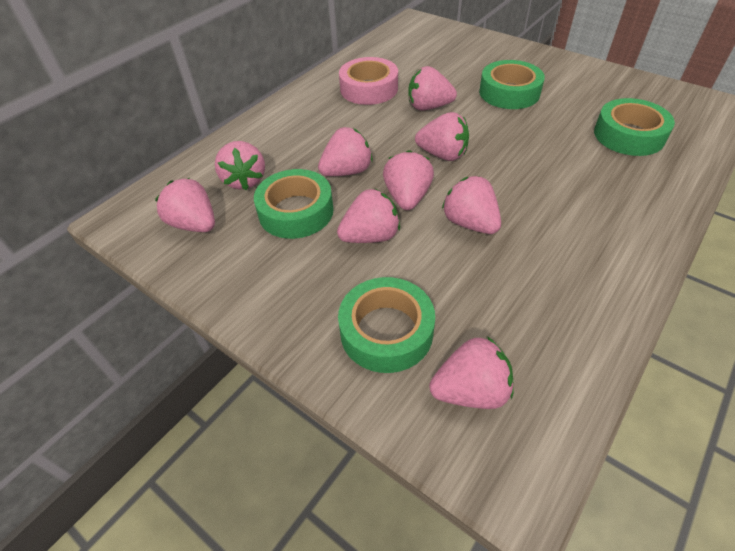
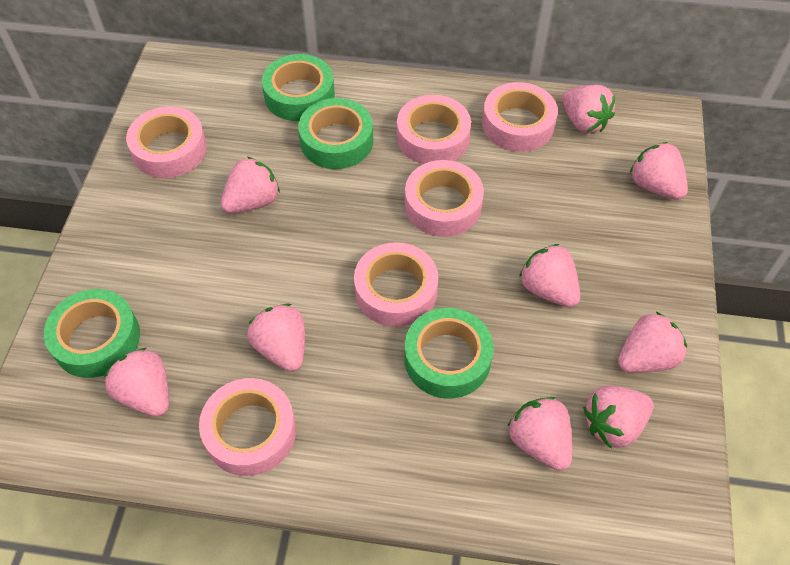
pink tape: 1 -> 6

